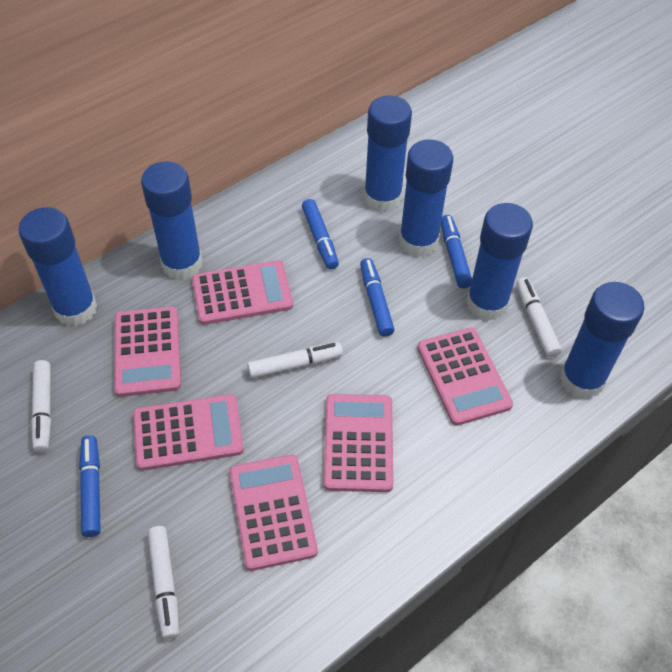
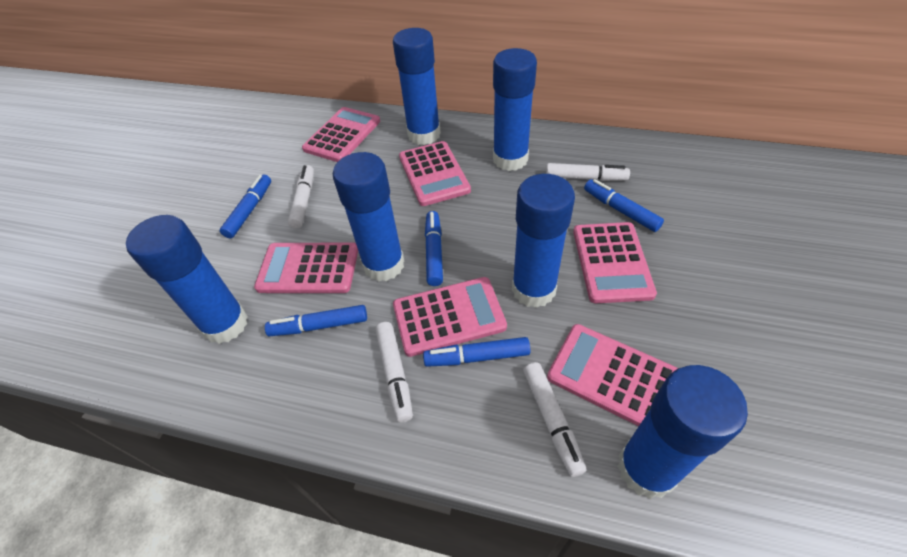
blue marker: 4 -> 5

